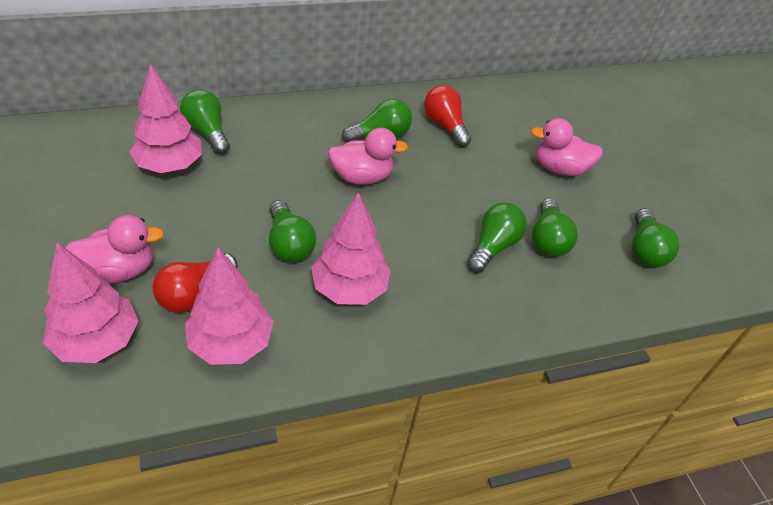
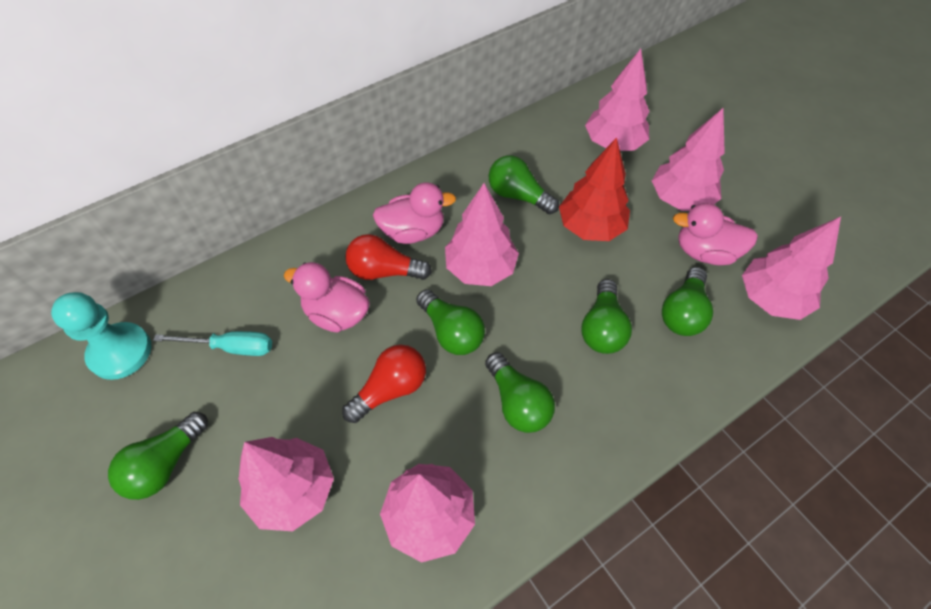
pink tree: 4 -> 6
red tree: 0 -> 1
turquoise pawn: 0 -> 1
turquoise screwdriver: 0 -> 1

